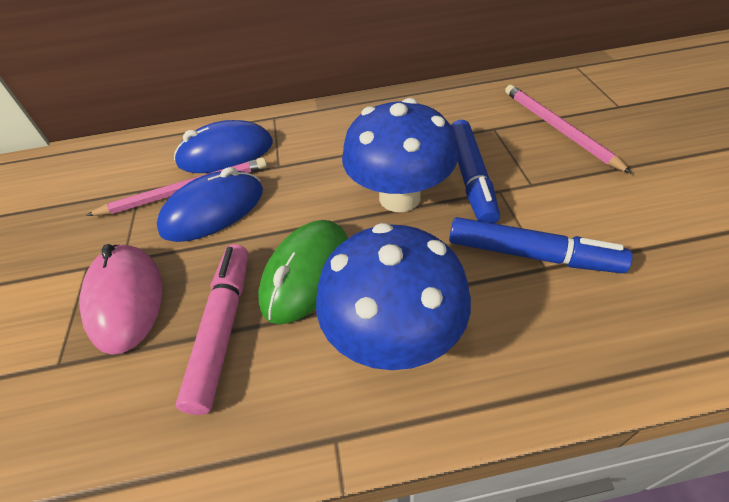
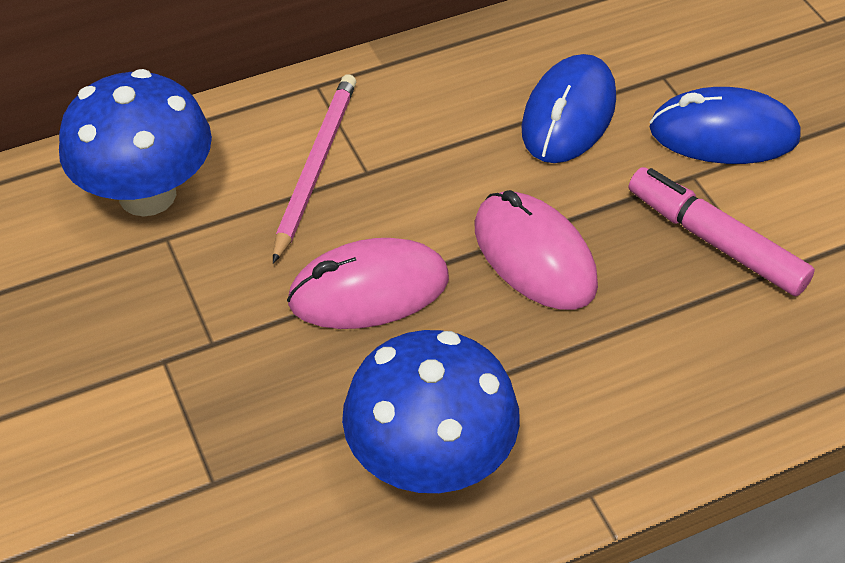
blue marker: 2 -> 0
green mouse: 1 -> 0
pink mouse: 1 -> 2
pink pencil: 2 -> 1

